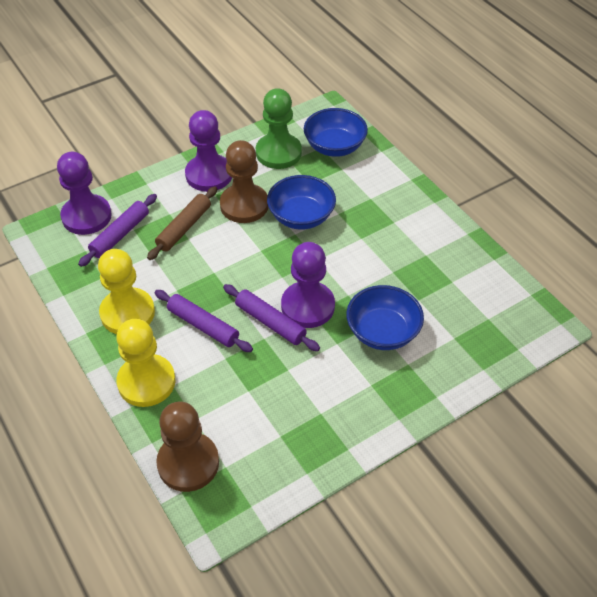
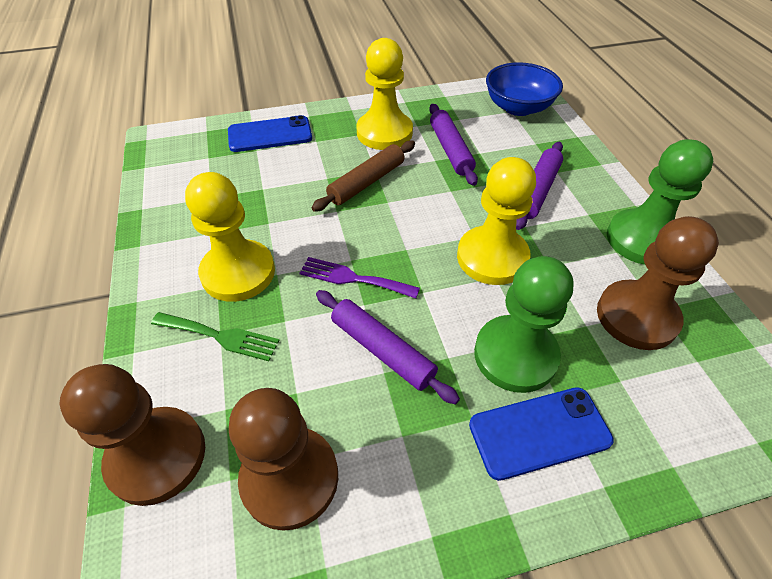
blue bowl: 3 -> 1
blue phone: 0 -> 2
brown pawn: 2 -> 3
green fork: 0 -> 1
green pawn: 1 -> 2
purple fork: 0 -> 1
purple pawn: 3 -> 0
yellow pawn: 2 -> 3

